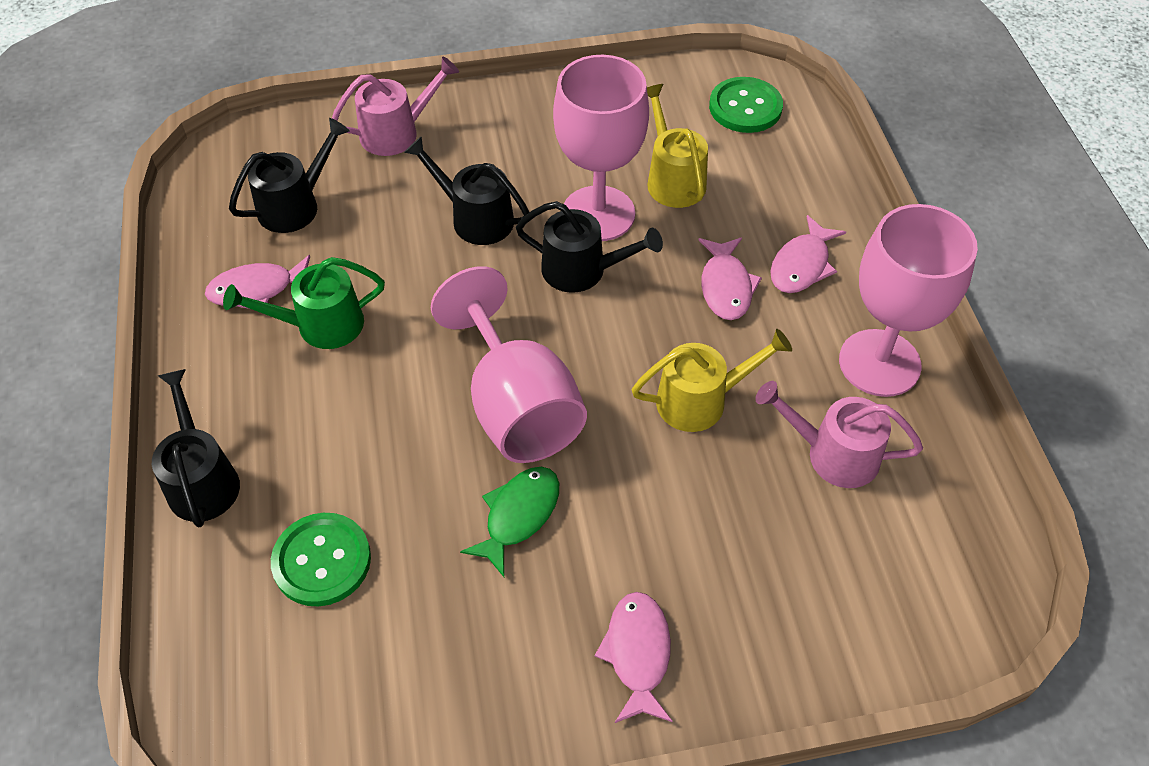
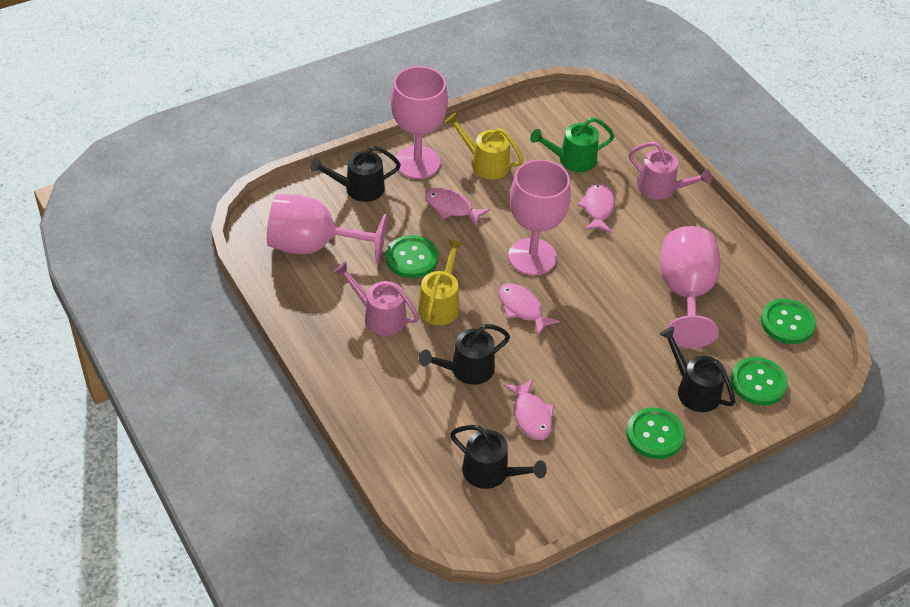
green button: 2 -> 4
green fish: 1 -> 0
pink goblet: 3 -> 4

